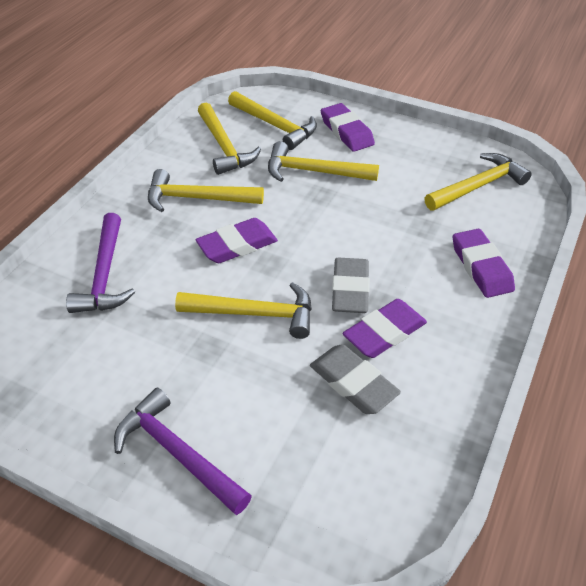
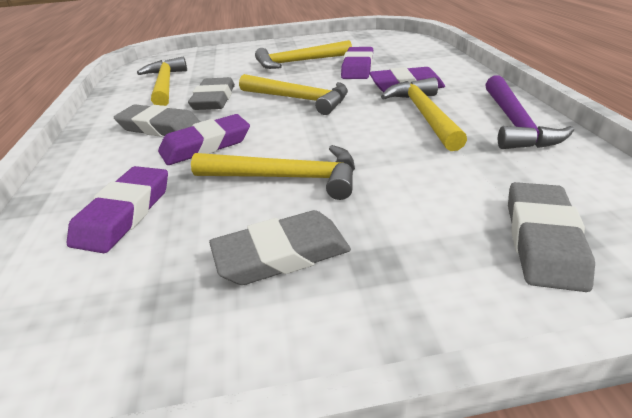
grey eraser: 2 -> 4
purple hammer: 2 -> 1
yellow hammer: 6 -> 5

